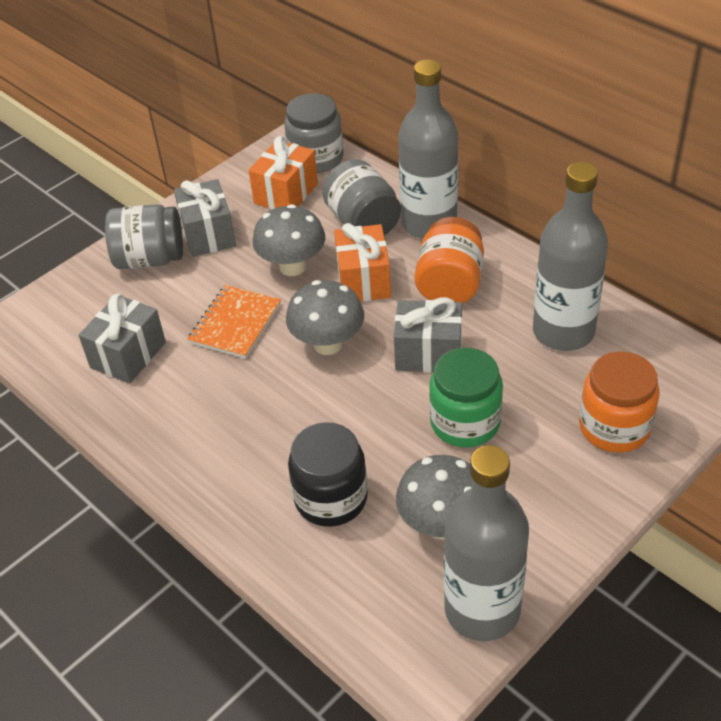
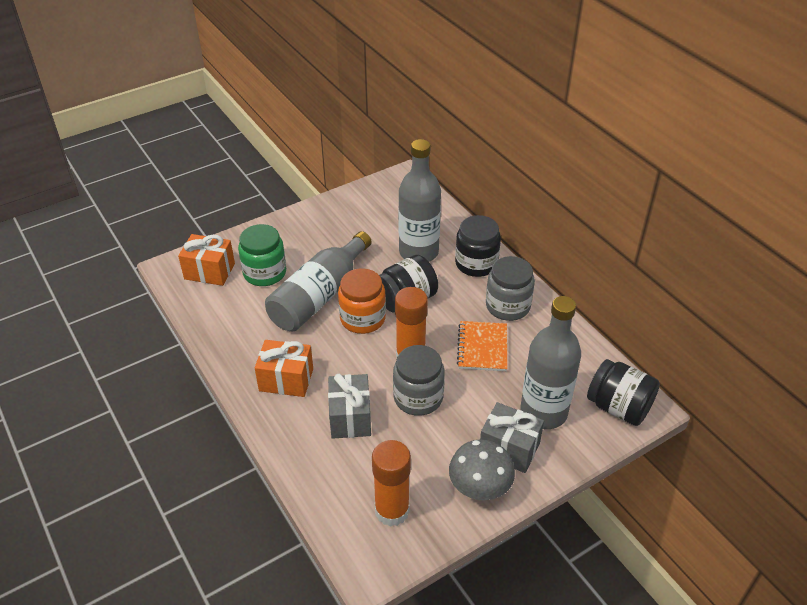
black jar: 1 -> 3
grey gift: 3 -> 2
grey jar: 3 -> 2
grey mushroom: 3 -> 1
orange glue stick: 0 -> 2
orange jar: 2 -> 1

